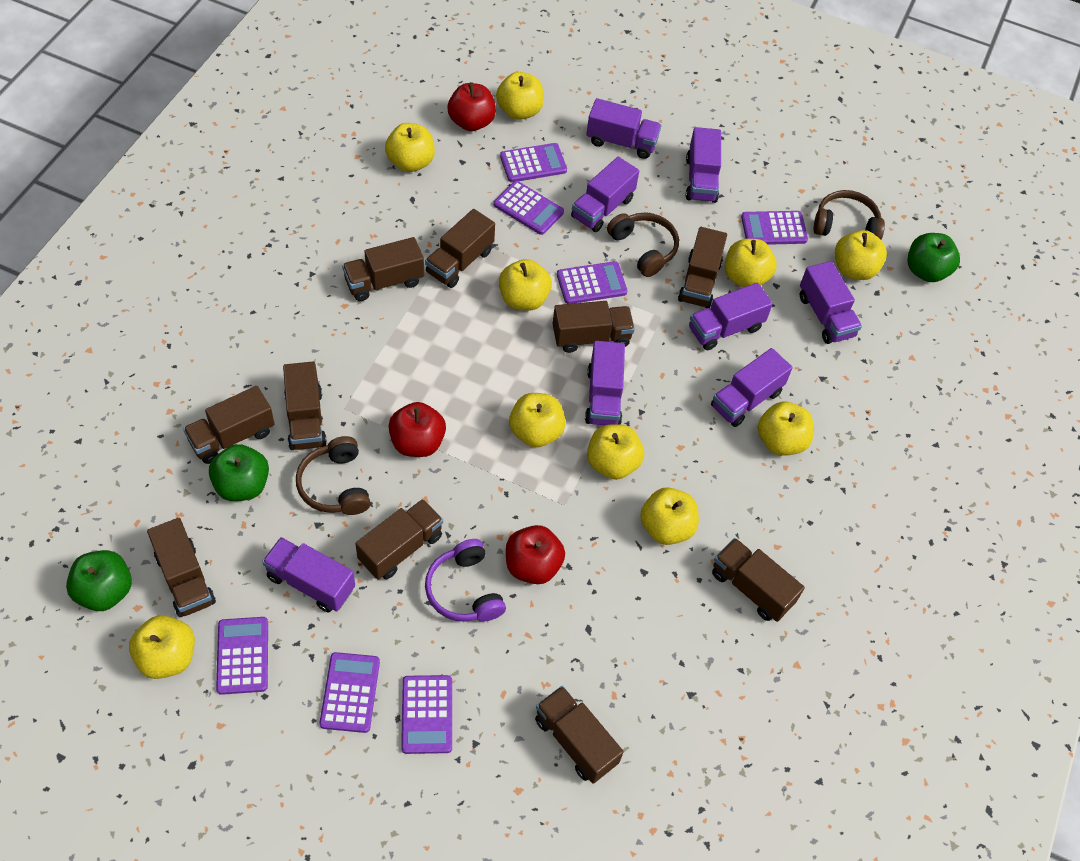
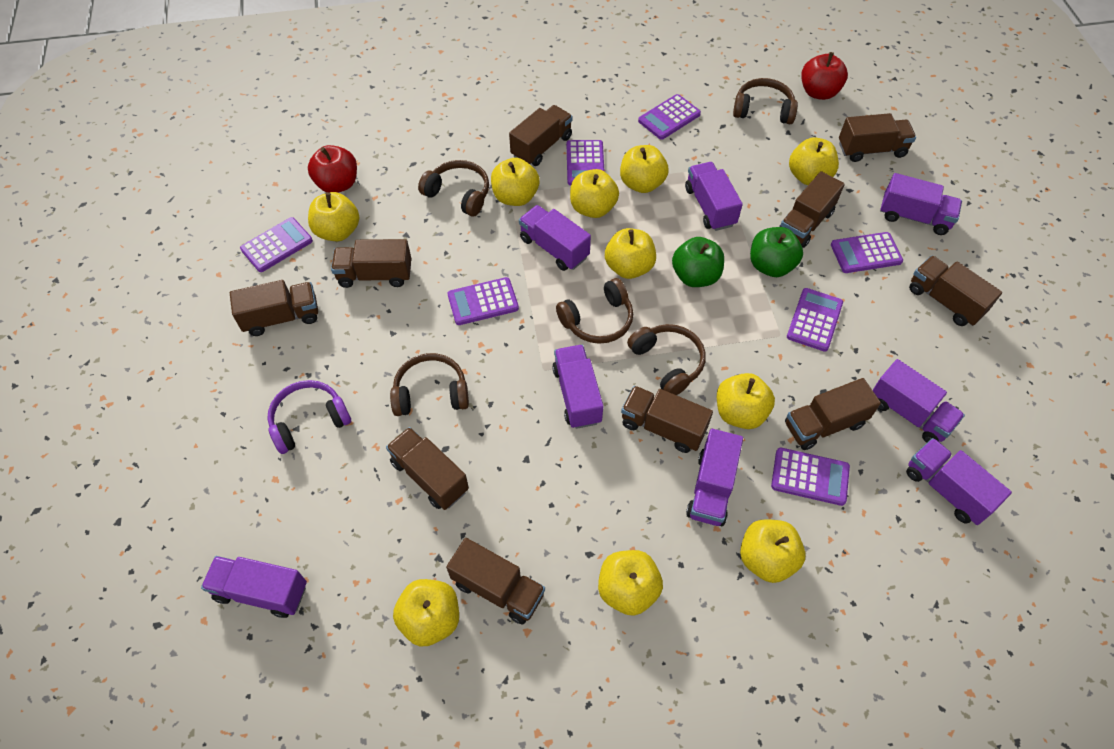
brown headphones: 3 -> 5
green apple: 3 -> 2
red apple: 3 -> 2

